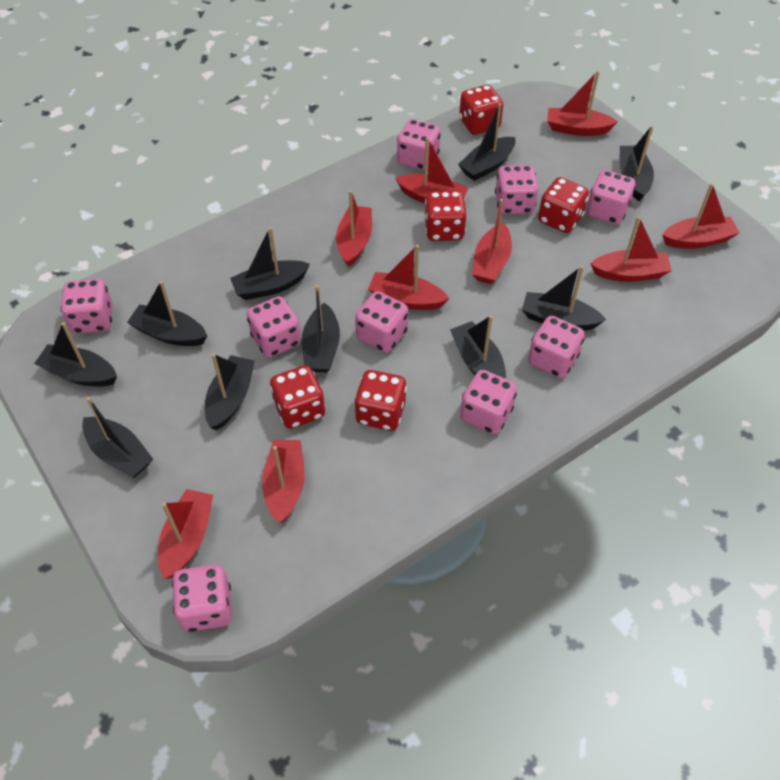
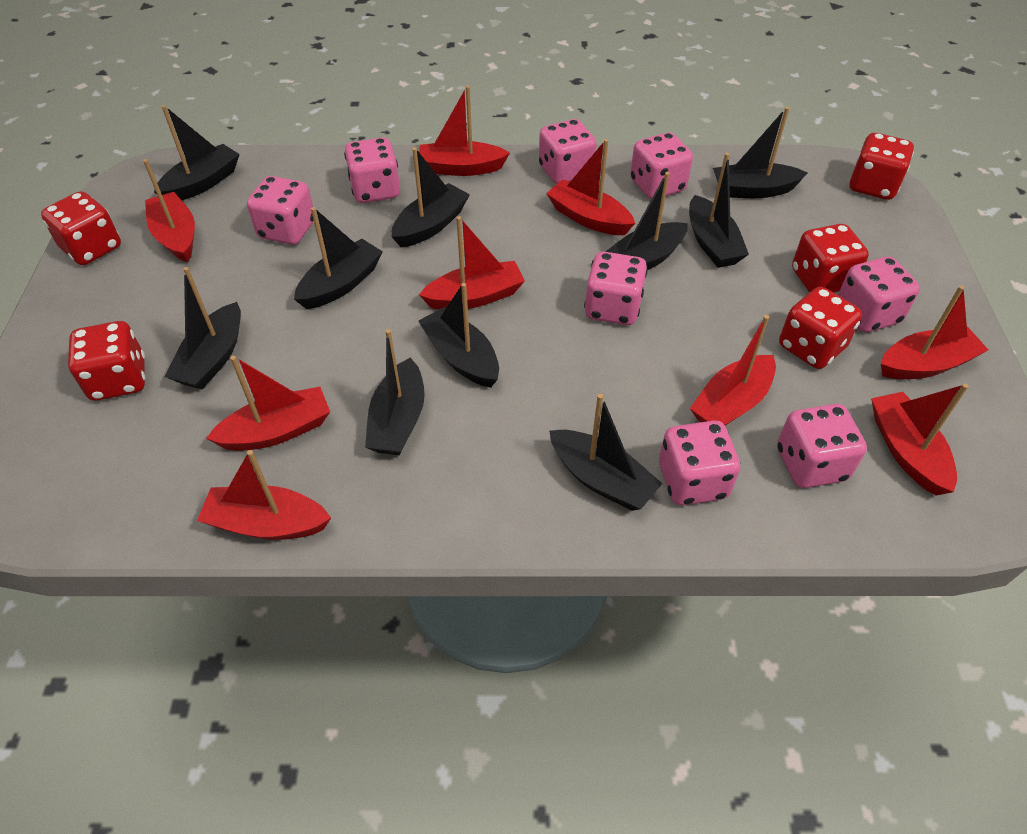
pink dice: 9 -> 8

